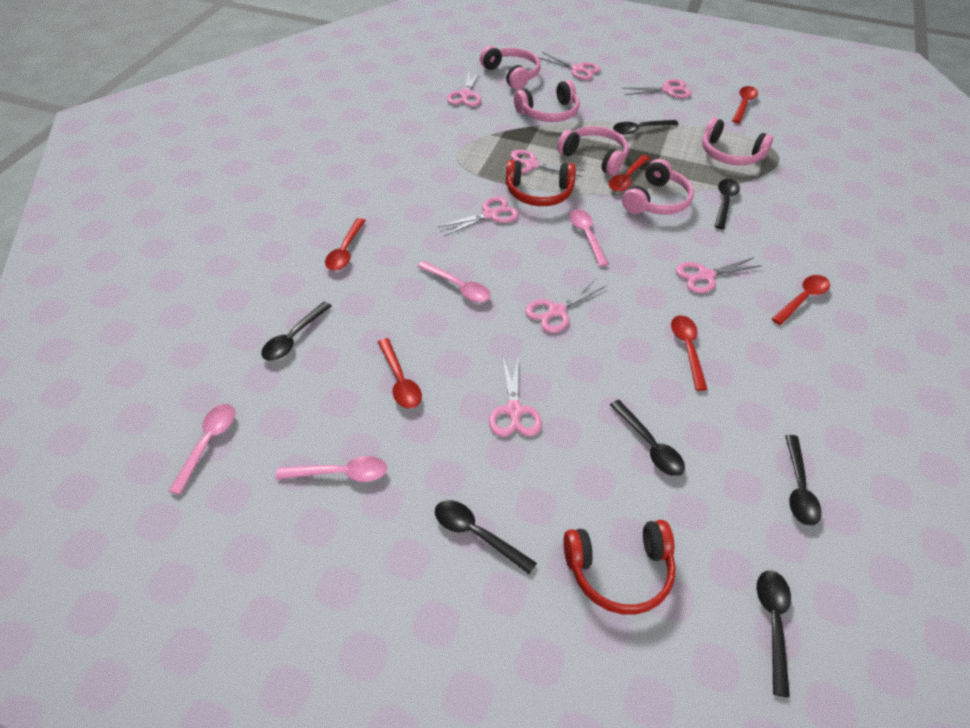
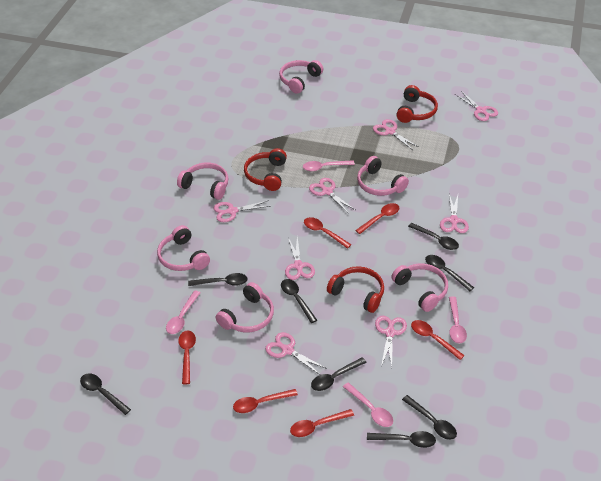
black spoon: 7 -> 8
pink headphones: 5 -> 6
red headphones: 2 -> 3

